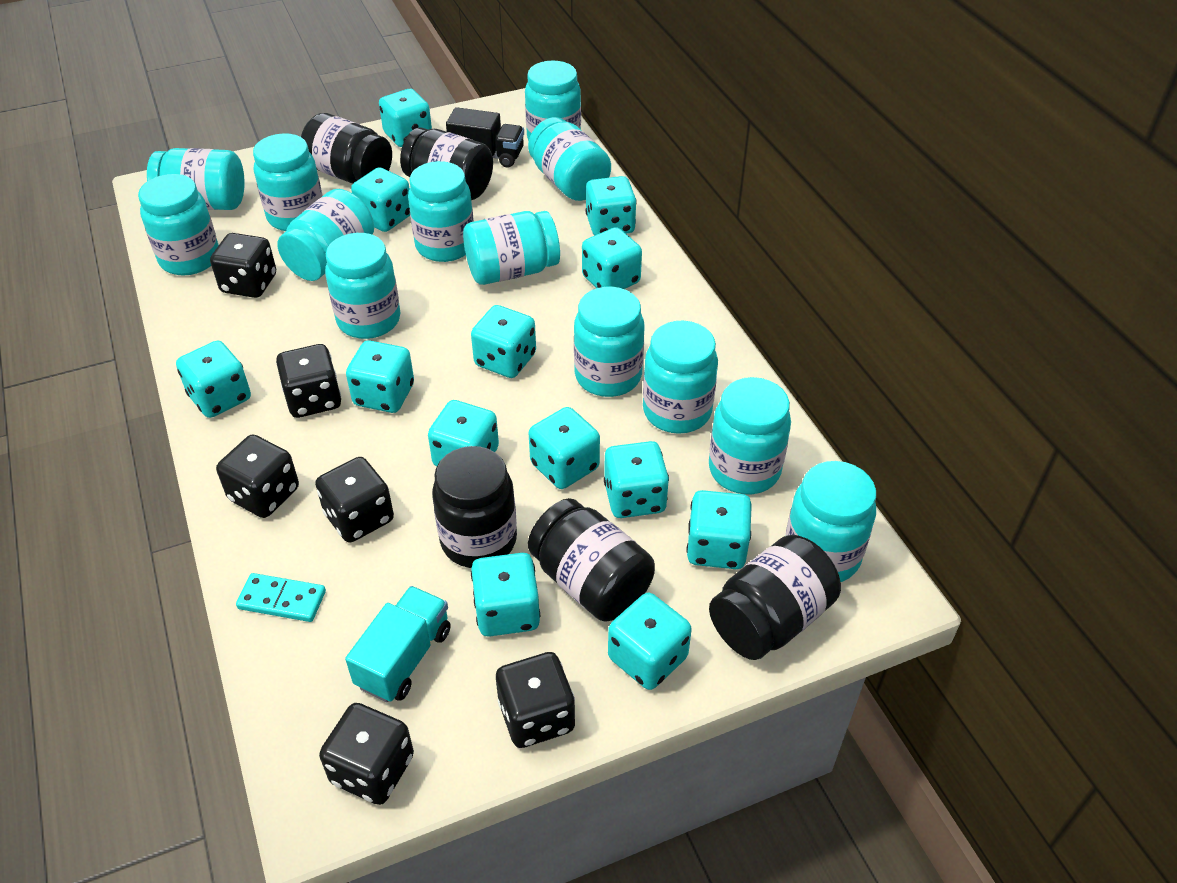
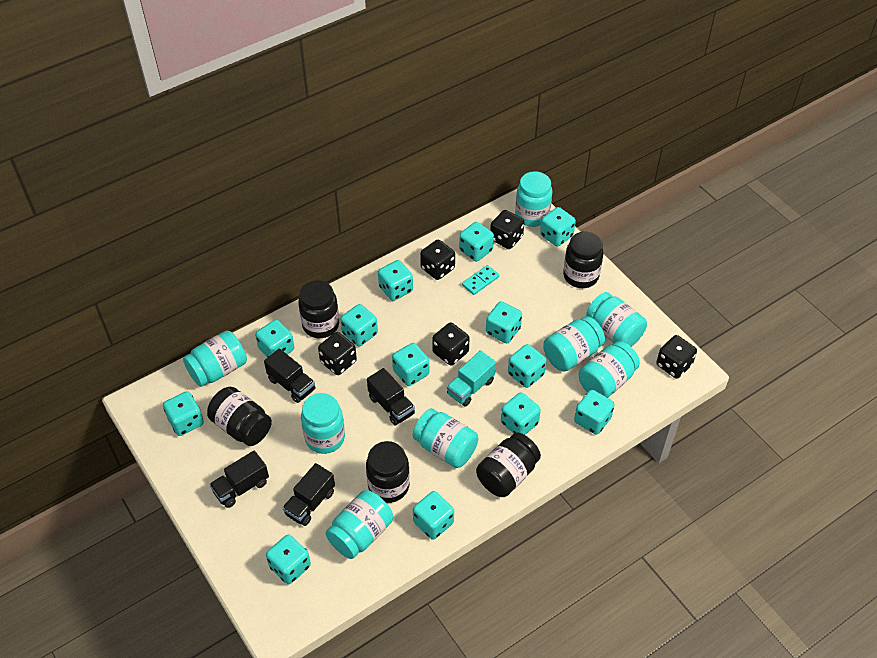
black dice: 6 -> 5
black truck: 1 -> 4
turquoise jar: 13 -> 8

